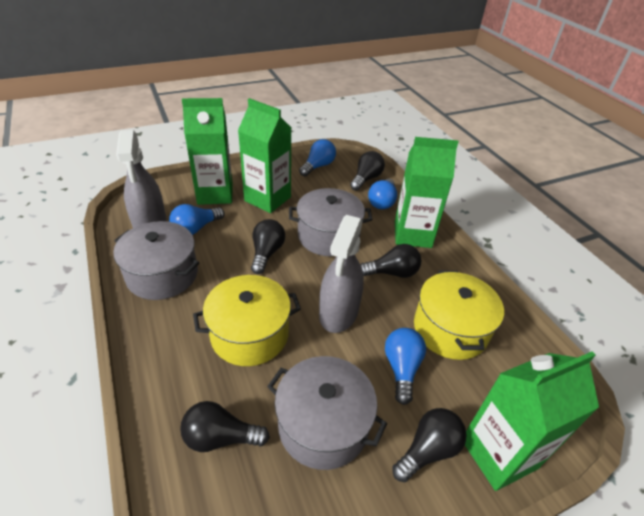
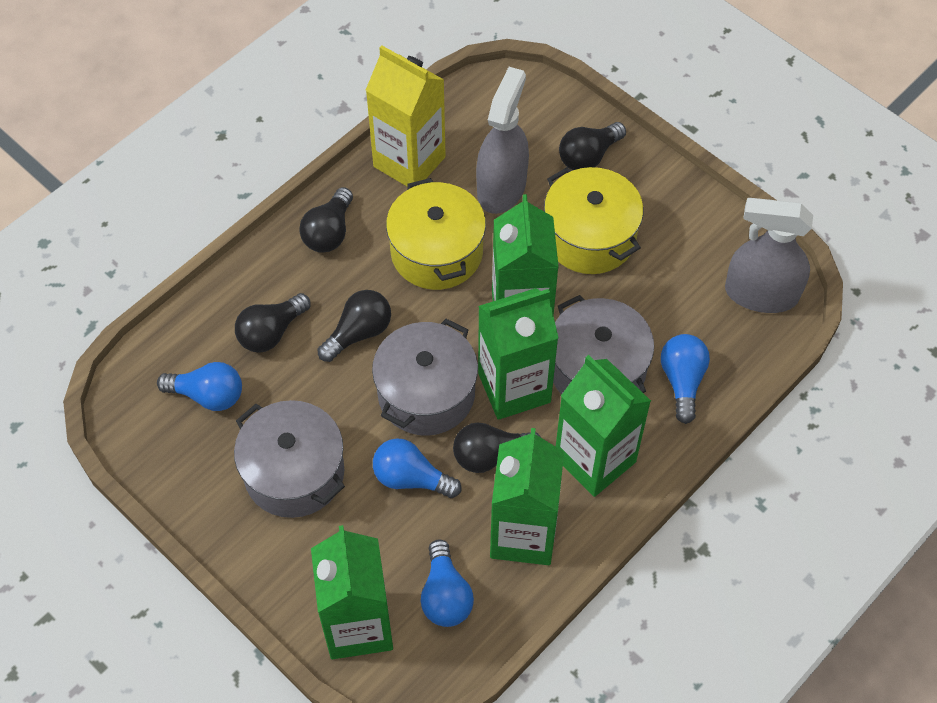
green carton: 4 -> 5
yellow carton: 0 -> 1

